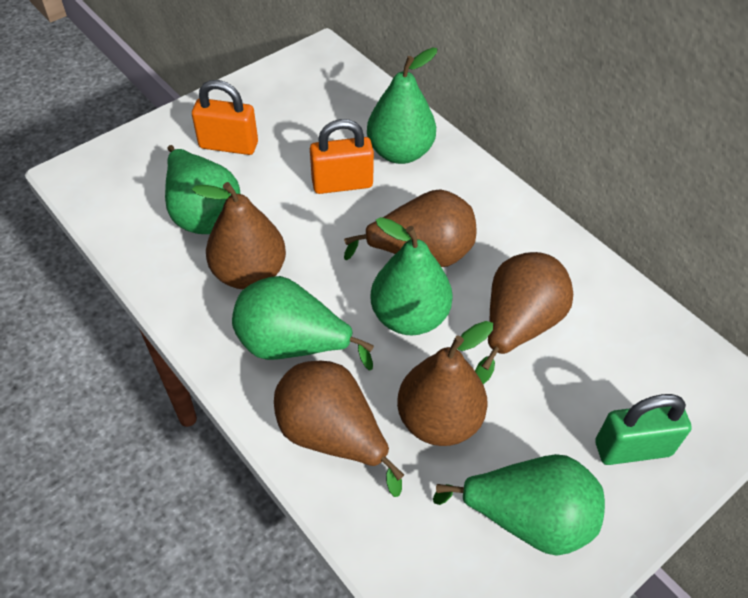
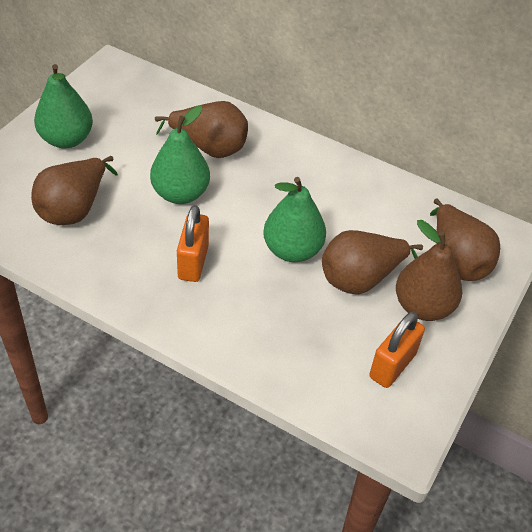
green padlock: 1 -> 0
green pear: 5 -> 3

